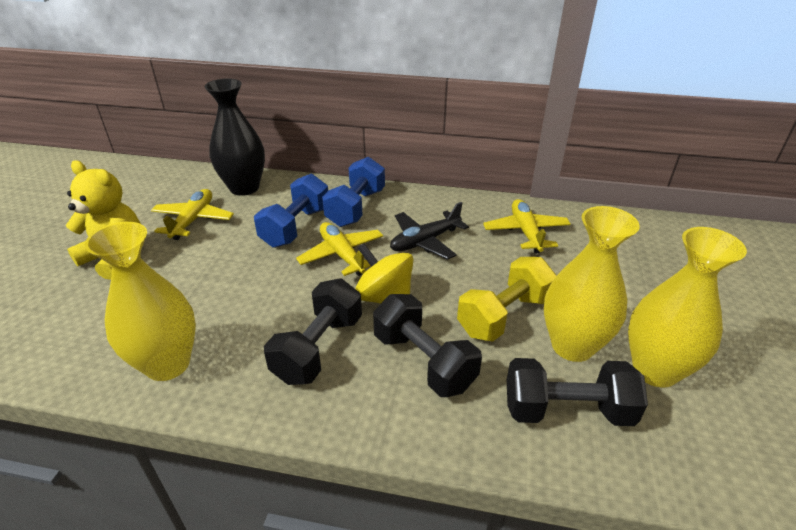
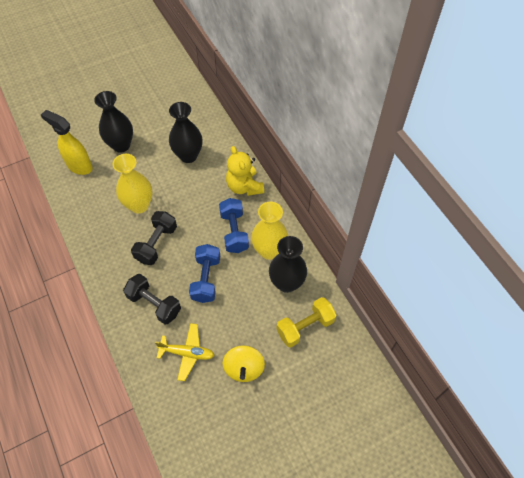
black dumbbell: 3 -> 2
black plane: 1 -> 0
black vase: 1 -> 3
yellow plane: 3 -> 1
yellow spray bottle: 0 -> 1
yellow vase: 3 -> 2

